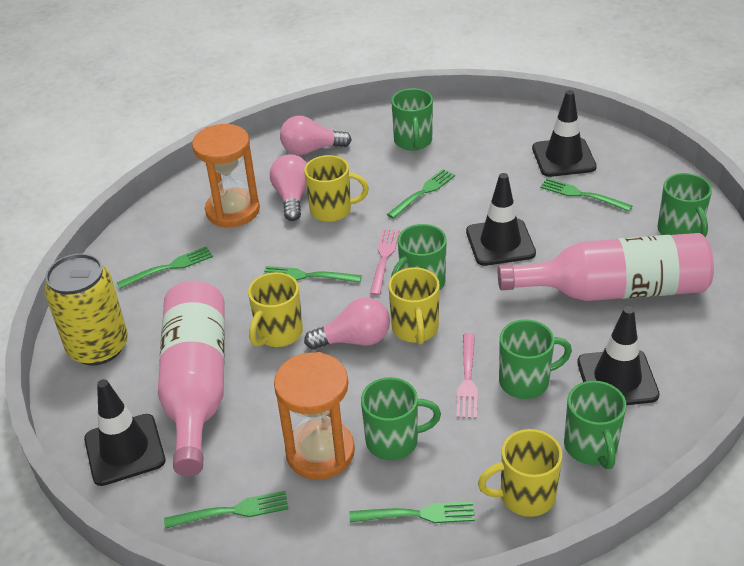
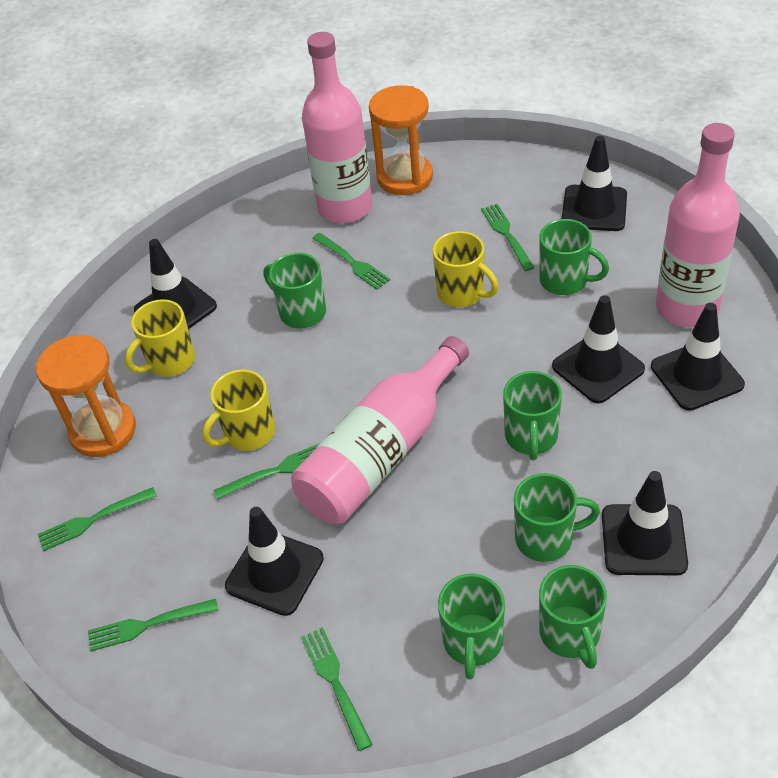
black traffic cone: 4 -> 6
pink bottle: 2 -> 3
pink fork: 2 -> 0
pink light bulb: 3 -> 0
yellow can: 1 -> 0
yellow mug: 4 -> 3

